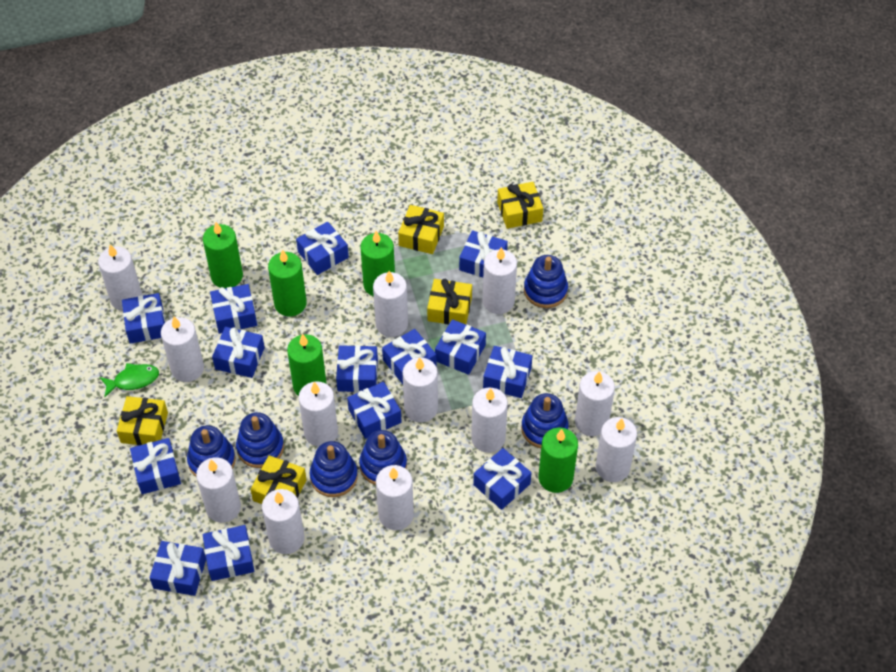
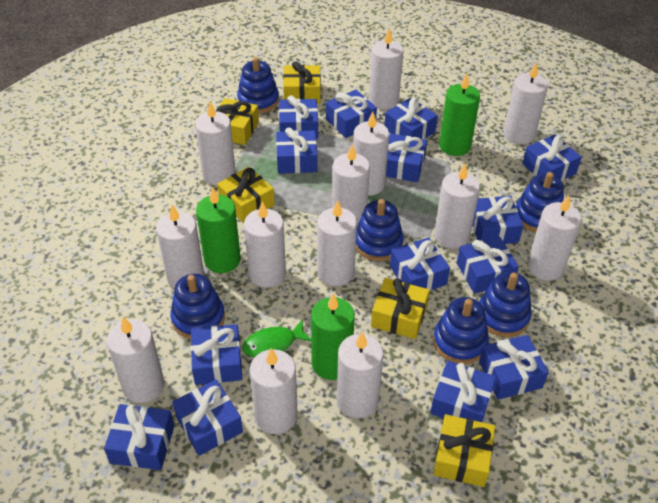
green candle: 5 -> 3
white candle: 12 -> 13

